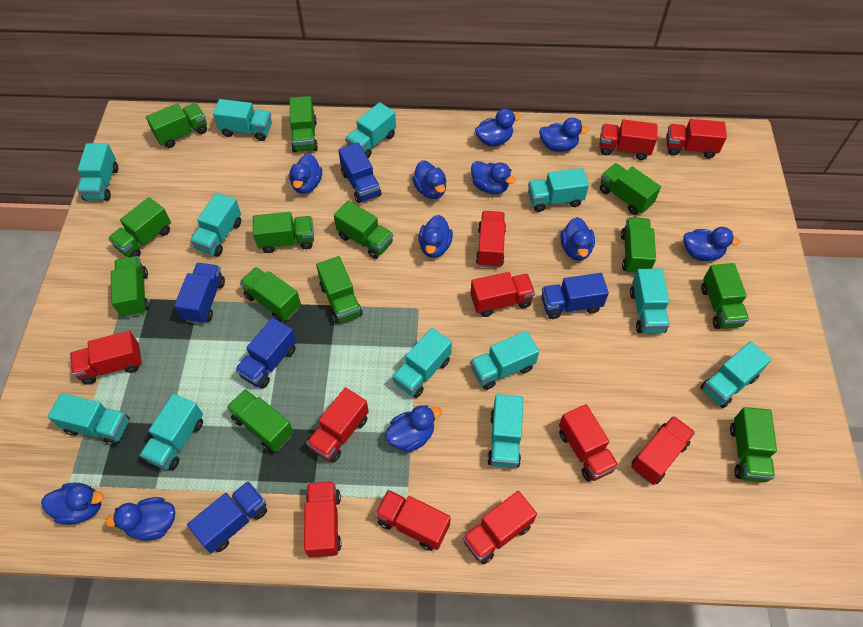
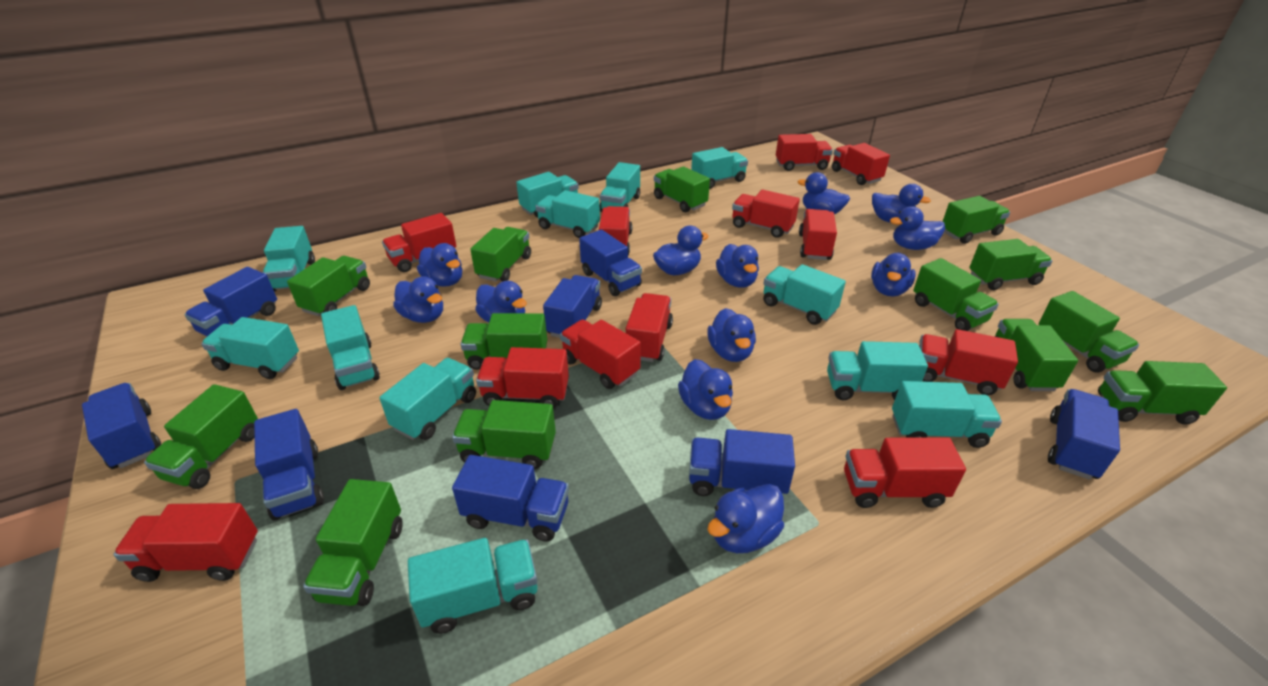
blue duck: 11 -> 12
blue truck: 5 -> 8
red truck: 11 -> 12

